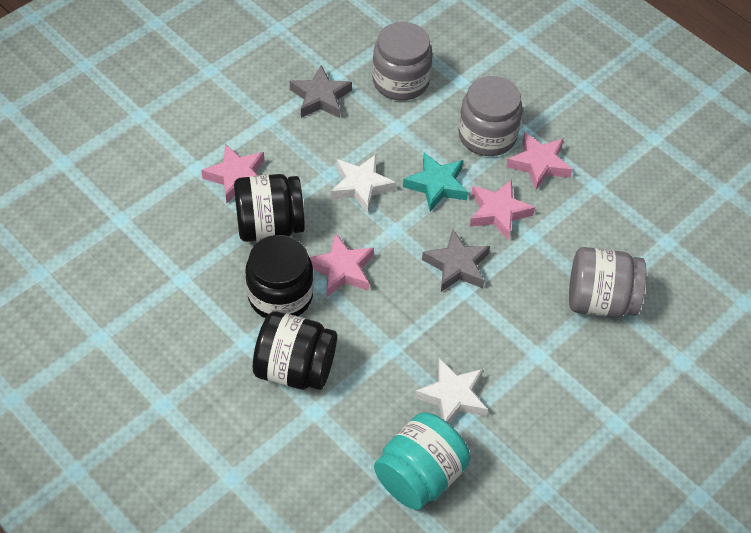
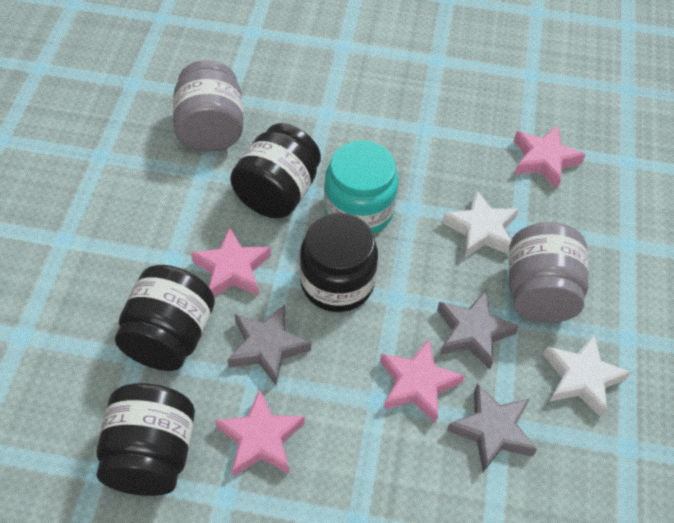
black jar: 3 -> 4
grey jar: 3 -> 2
grey star: 2 -> 3
turquoise star: 1 -> 0

